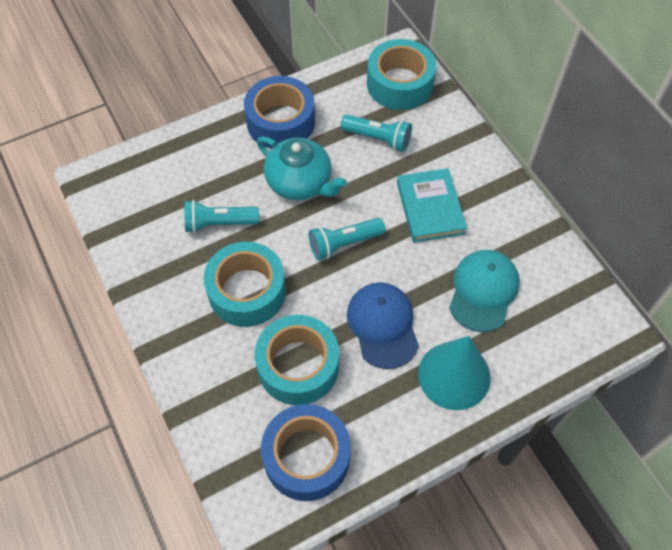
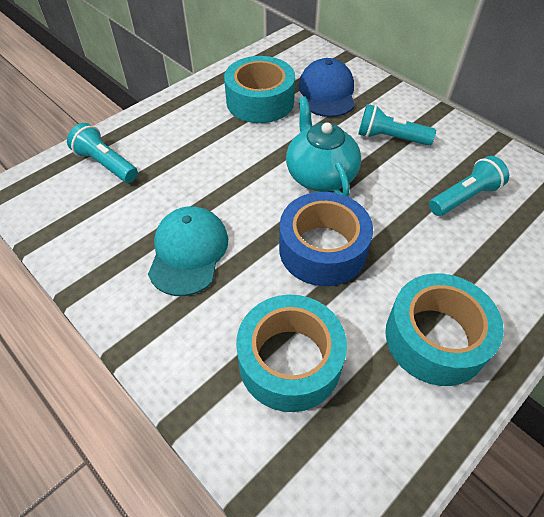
blue tape: 2 -> 1
turquoise book: 1 -> 0
turquoise cone: 1 -> 0

